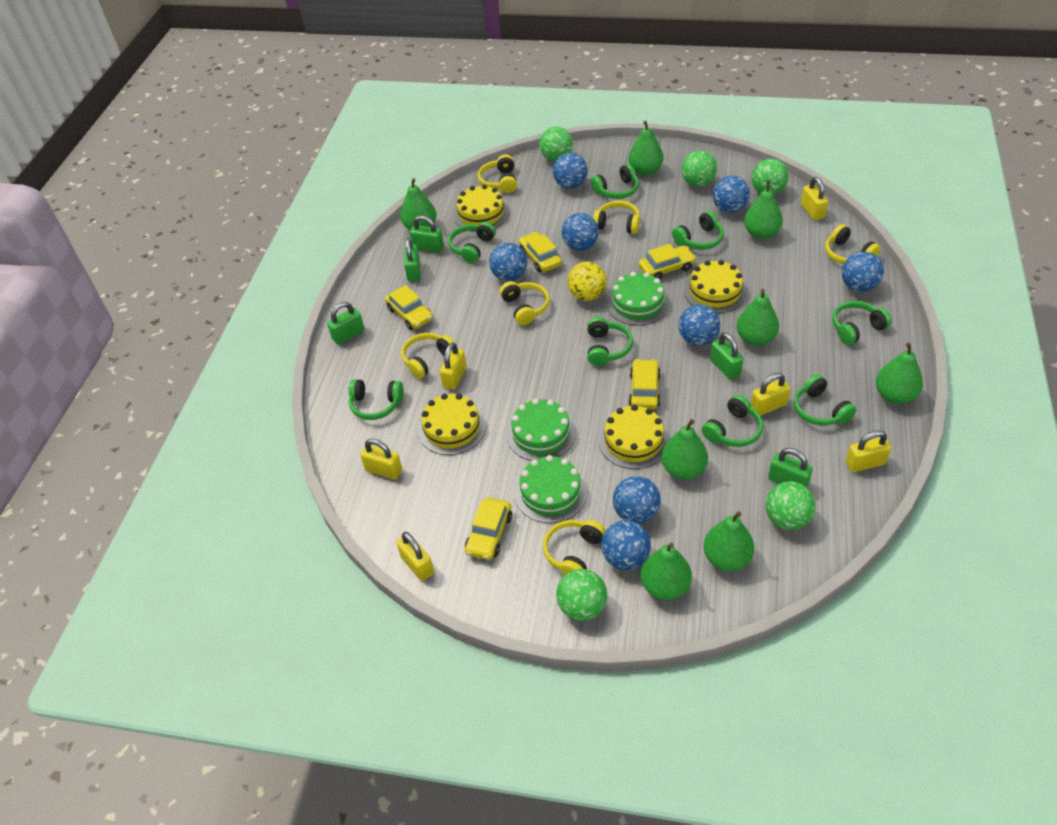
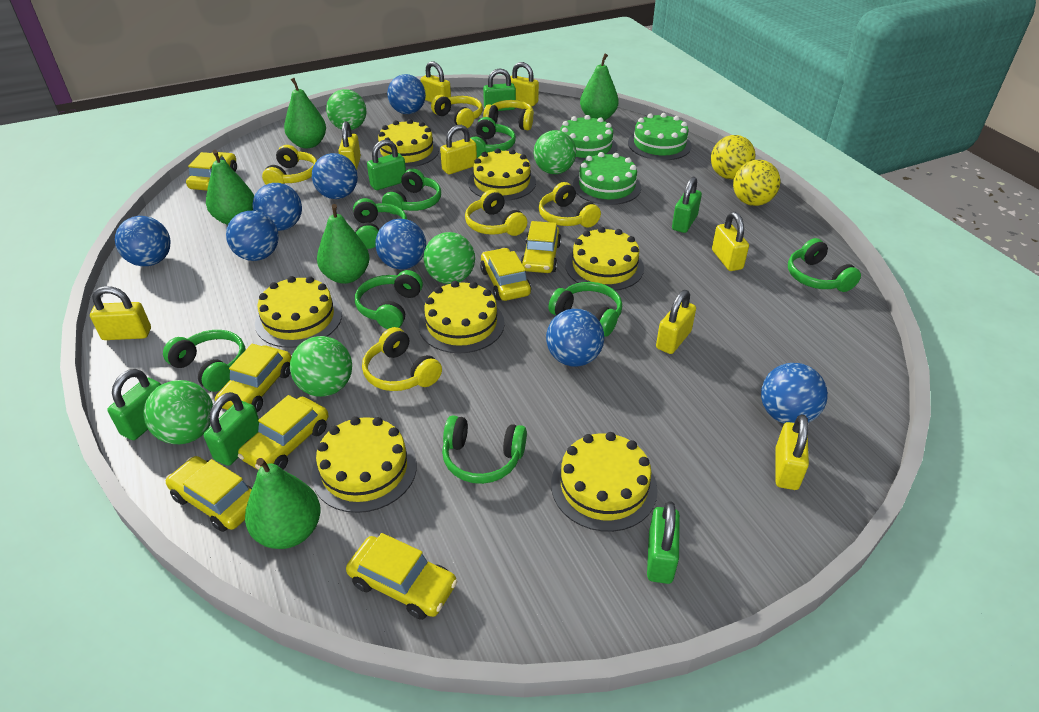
green padlock: 5 -> 6
green pear: 8 -> 5
yellow ball: 1 -> 2
yellow cake: 4 -> 7
yellow car: 5 -> 7
yellow padlock: 6 -> 8

